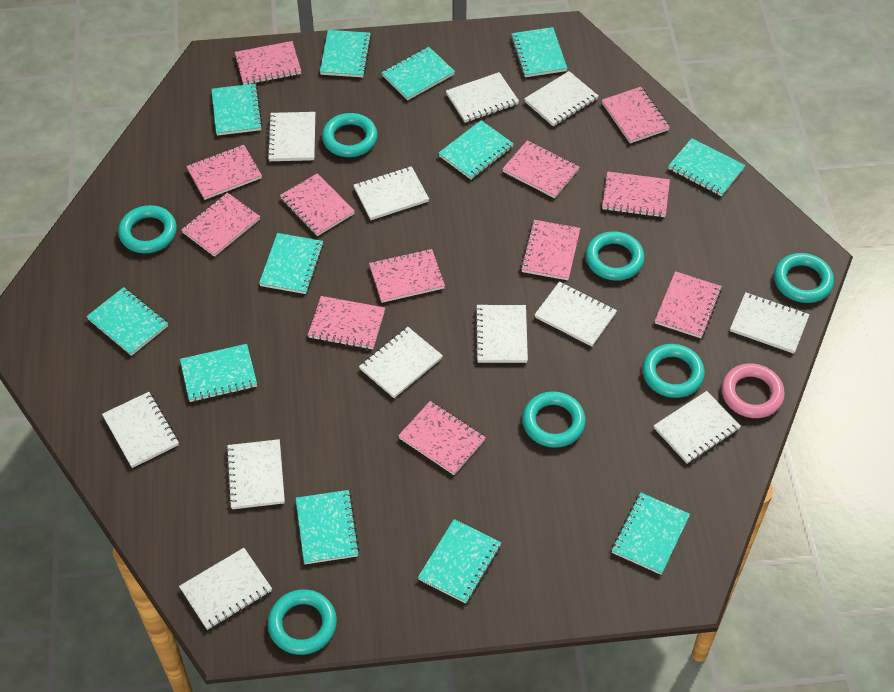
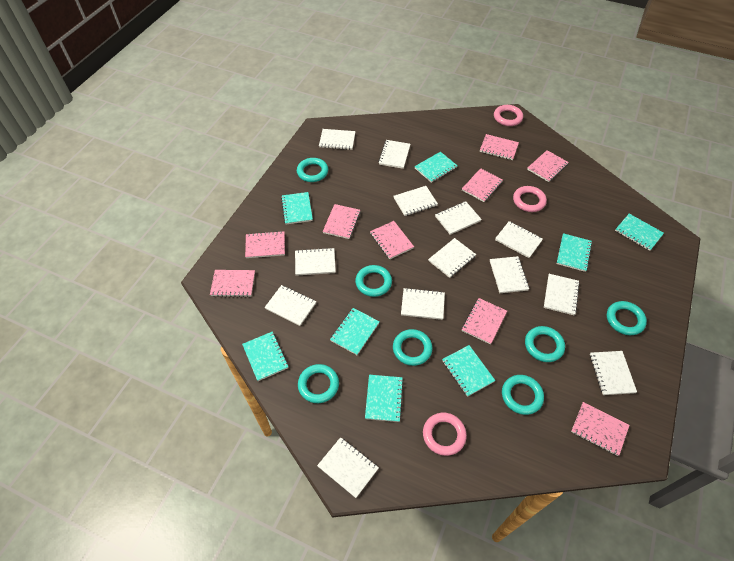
pink notebook: 12 -> 9
pink ring: 1 -> 3
turquoise notebook: 12 -> 8
white notebook: 12 -> 13

